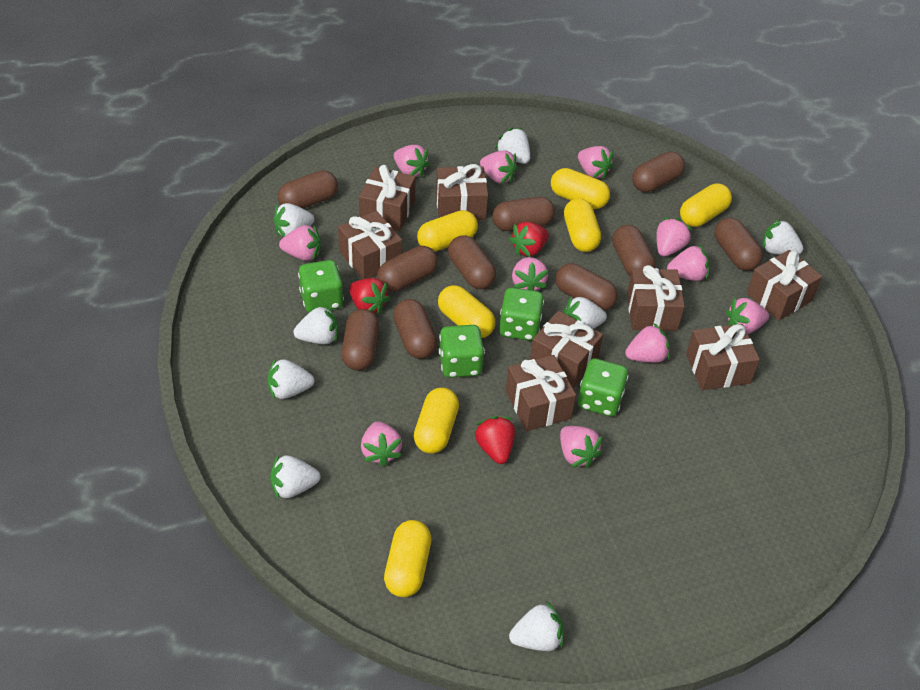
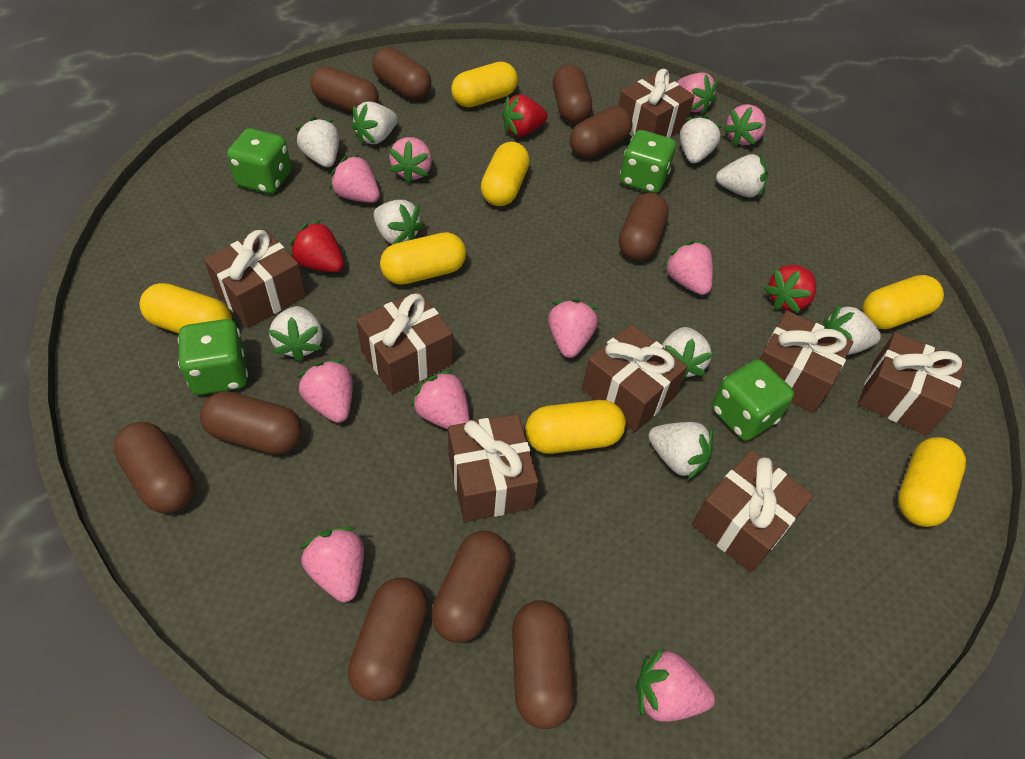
pink strawberry: 11 -> 10
white strawberry: 8 -> 9

